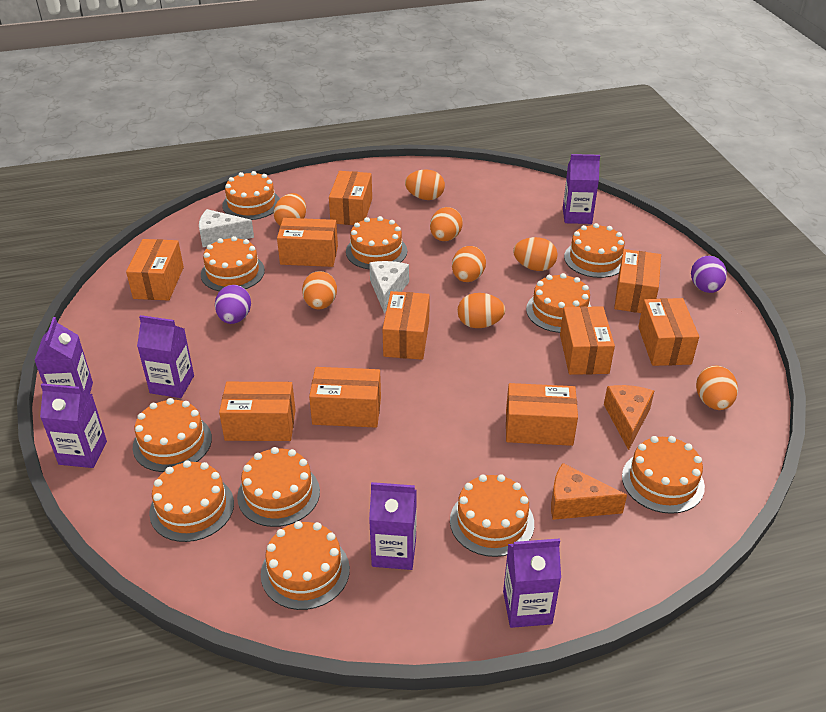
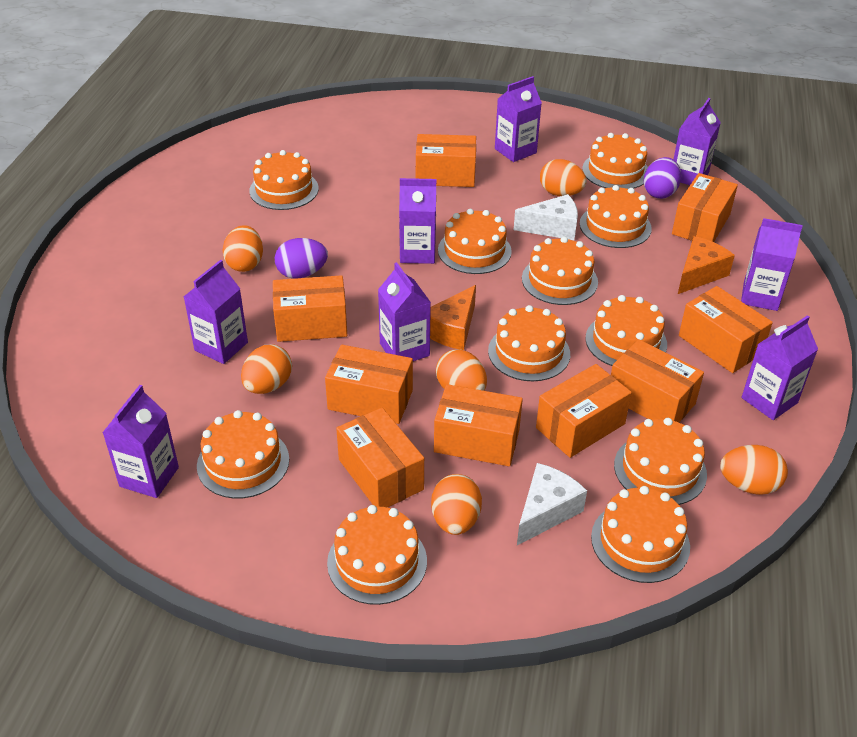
orange box: 10 -> 9
orange egg: 8 -> 6
purple carton: 6 -> 8

